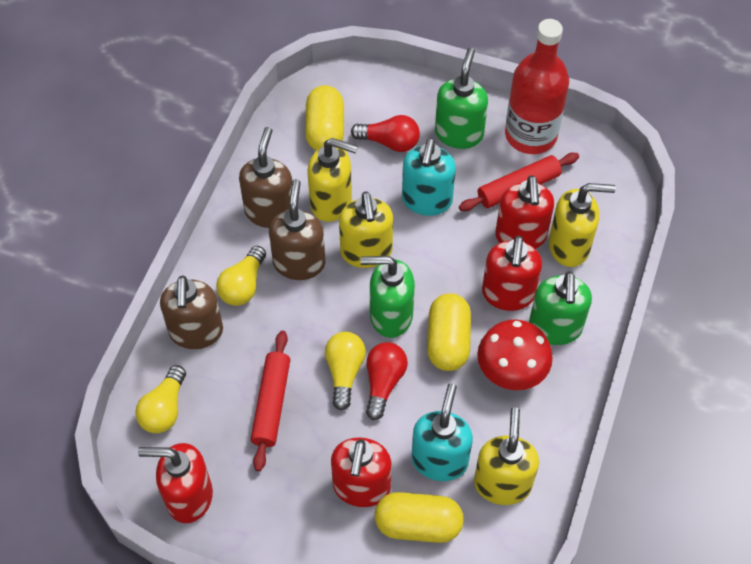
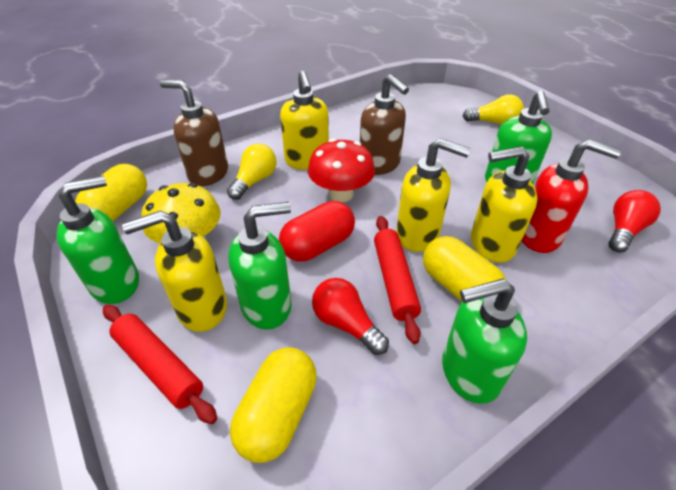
brown soap dispenser: 3 -> 2
green soap dispenser: 3 -> 4
red bottle: 1 -> 0
red capsule: 0 -> 1
red soap dispenser: 4 -> 1
turquoise soap dispenser: 2 -> 0
yellow light bulb: 3 -> 2
yellow mushroom: 0 -> 1

